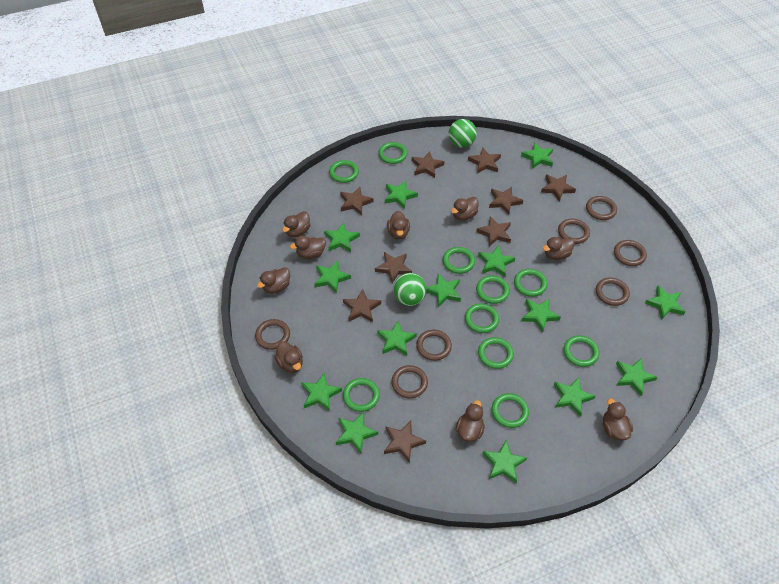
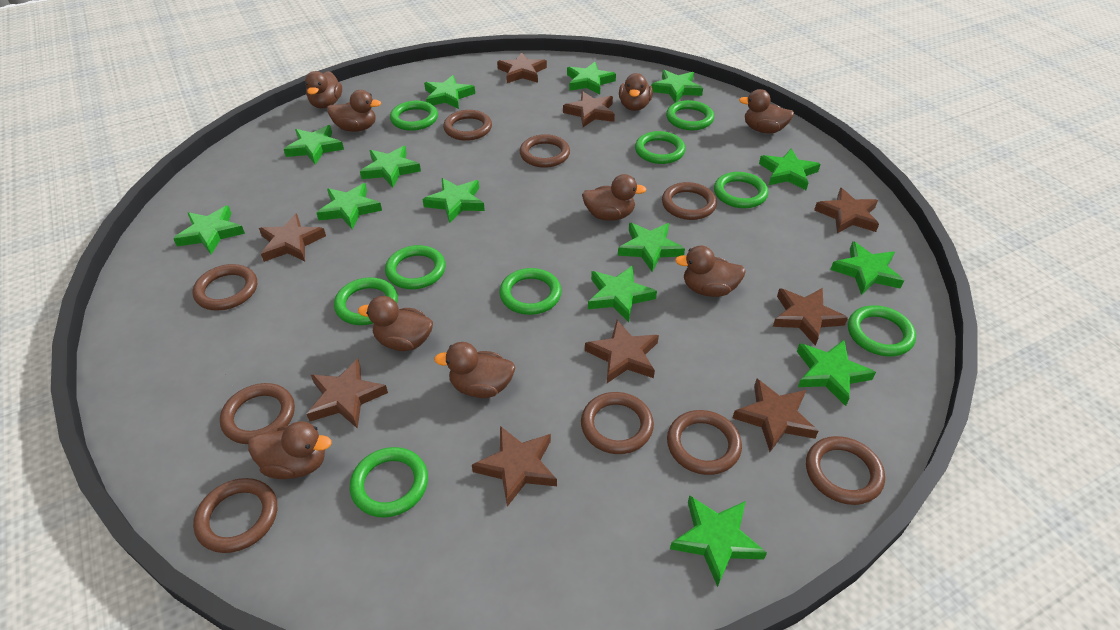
brown ring: 7 -> 9
green ball: 2 -> 0
green ring: 10 -> 9

